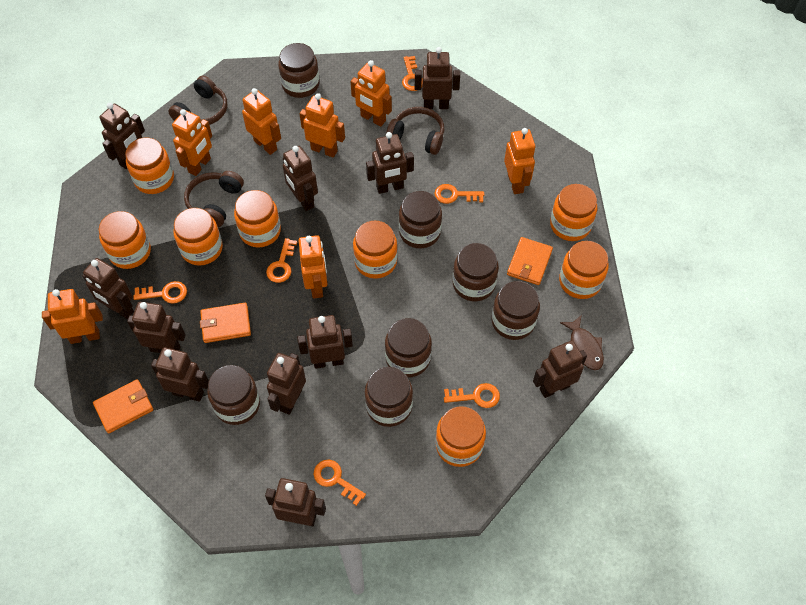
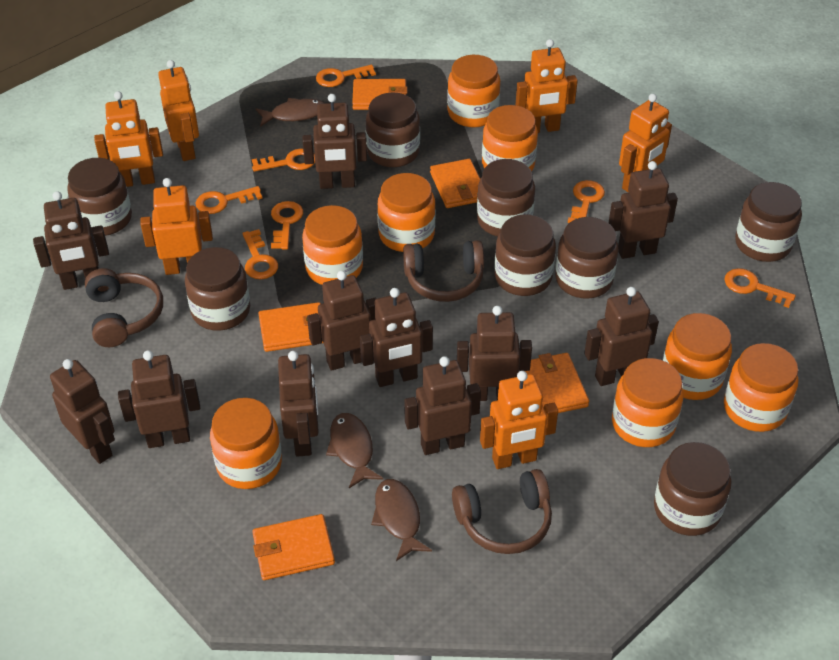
brown fish: 1 -> 3
brown jar: 7 -> 8
orange key: 6 -> 7
orange robot: 7 -> 6
orange wallet: 3 -> 5

